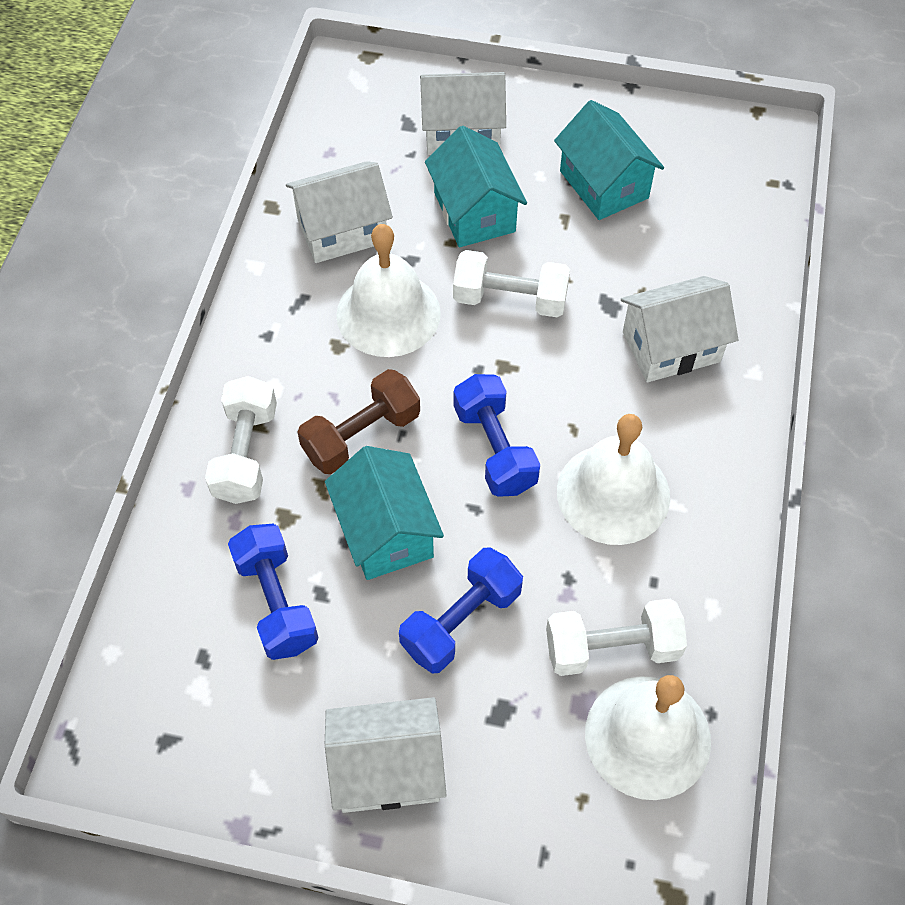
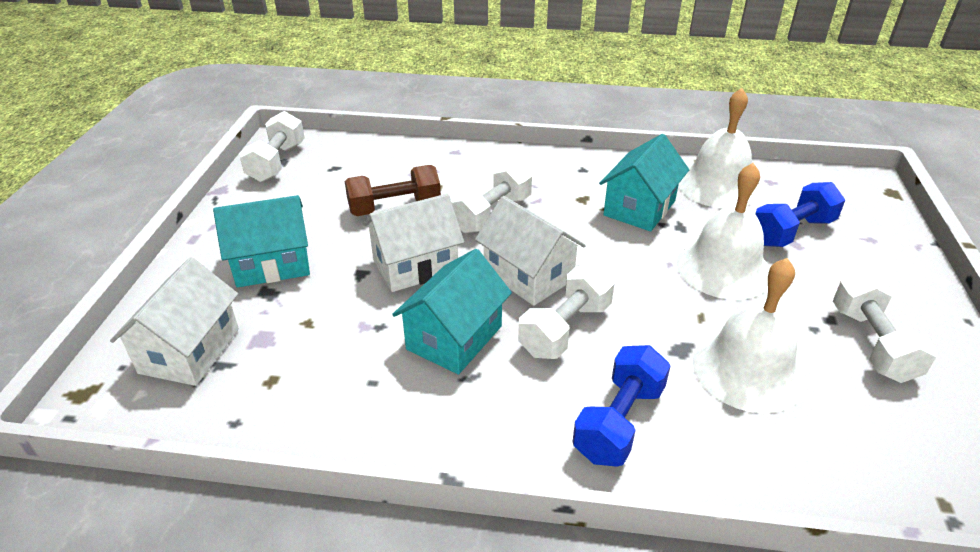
blue dumbbell: 3 -> 2
white dumbbell: 3 -> 4
white house: 4 -> 3

